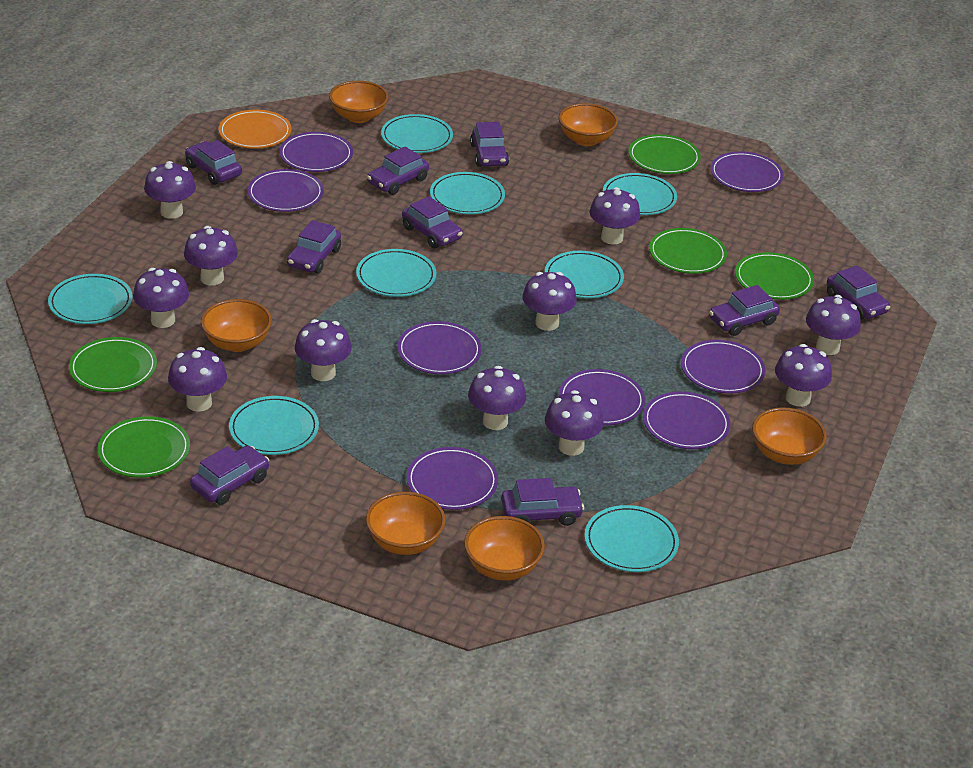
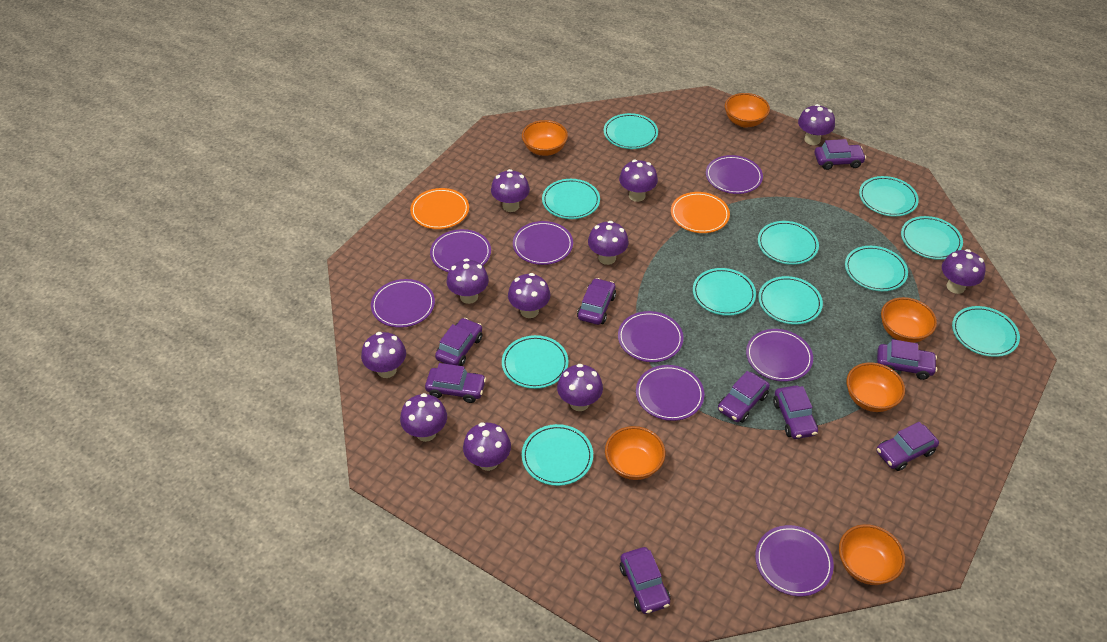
green plate: 5 -> 0
orange plate: 1 -> 2
turquoise plate: 8 -> 11

